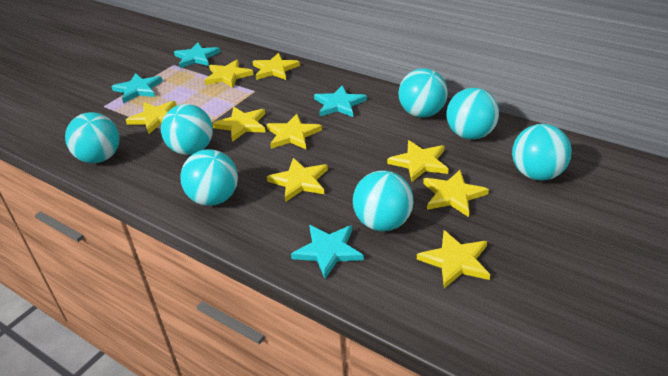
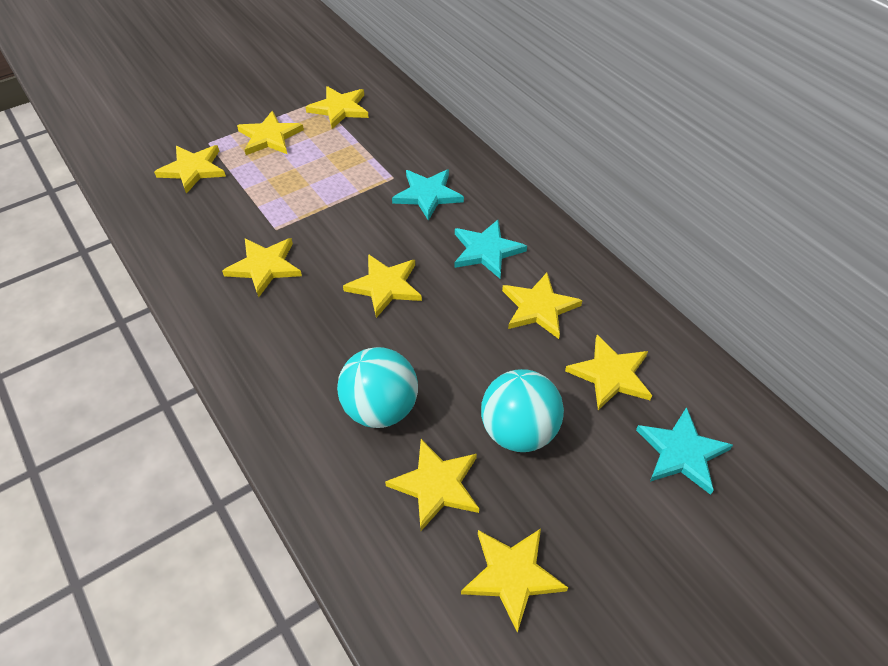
turquoise ball: 7 -> 2
turquoise star: 4 -> 3

